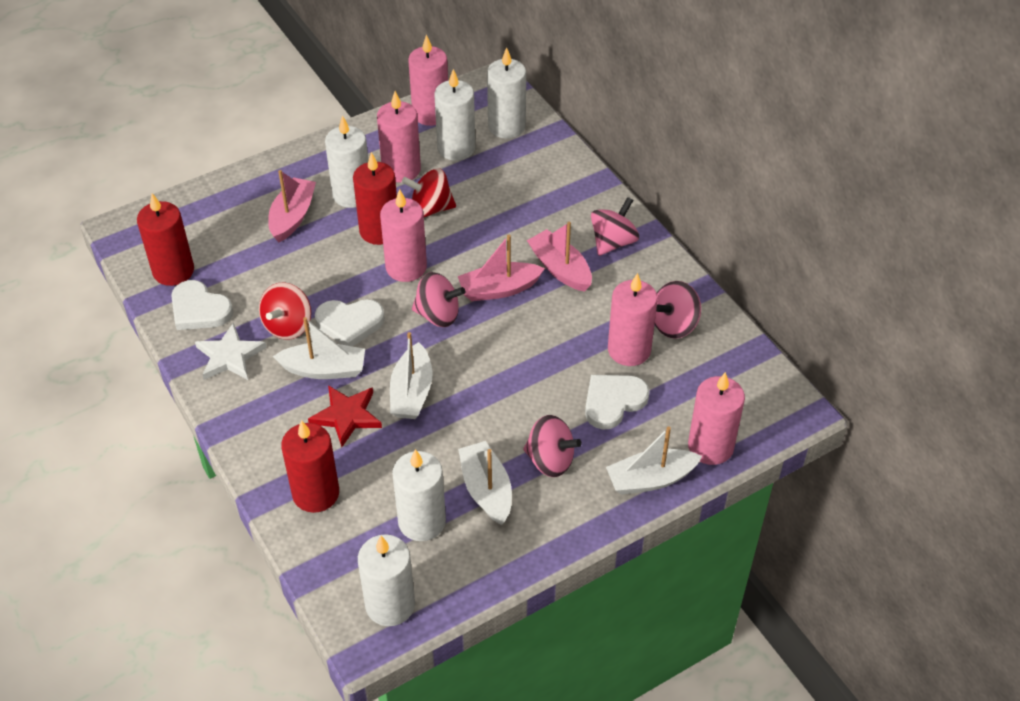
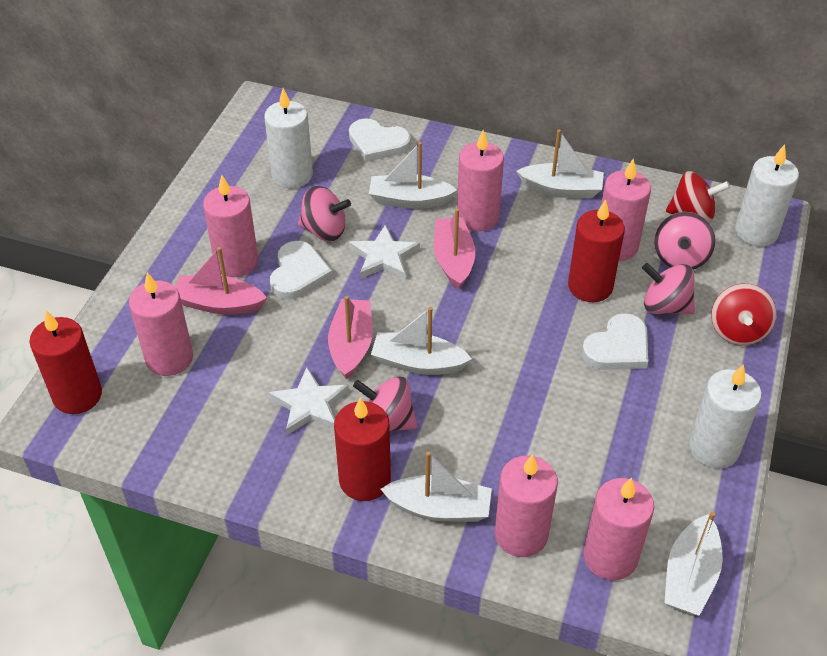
pink candle: 5 -> 6
red star: 1 -> 0
white boat: 4 -> 5
white candle: 5 -> 3
white star: 1 -> 2

